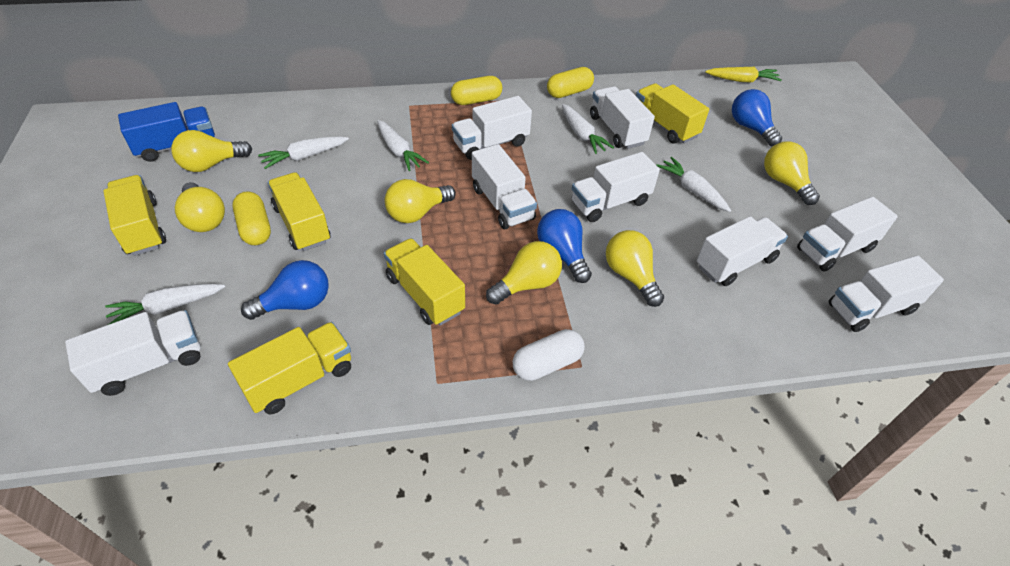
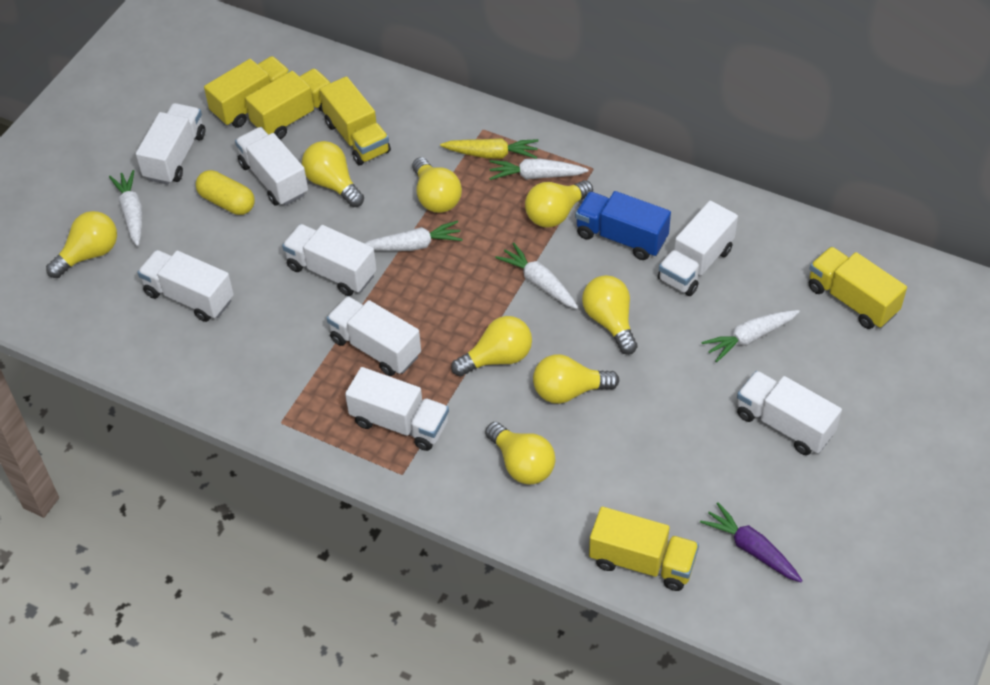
blue light bulb: 3 -> 0
purple carrot: 0 -> 1
white capsule: 1 -> 0
yellow capsule: 3 -> 1
yellow light bulb: 6 -> 8

